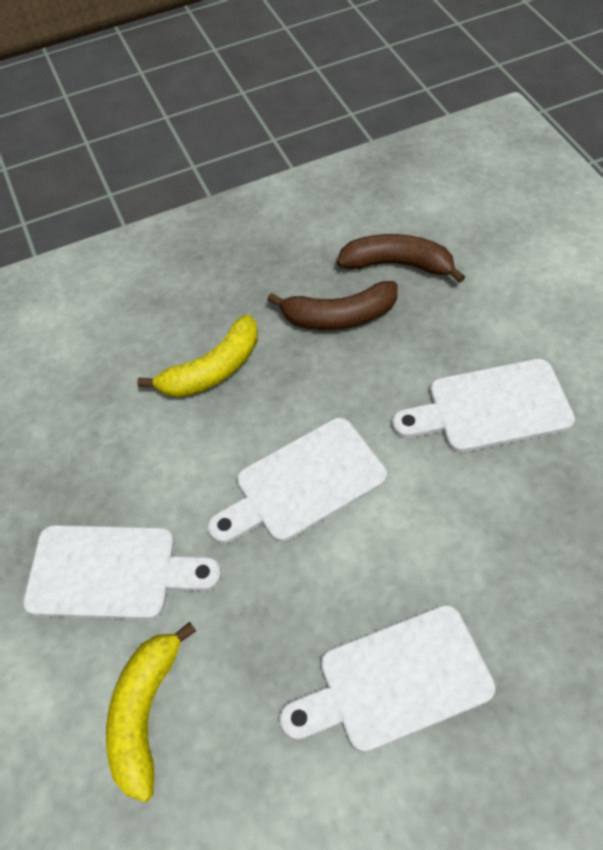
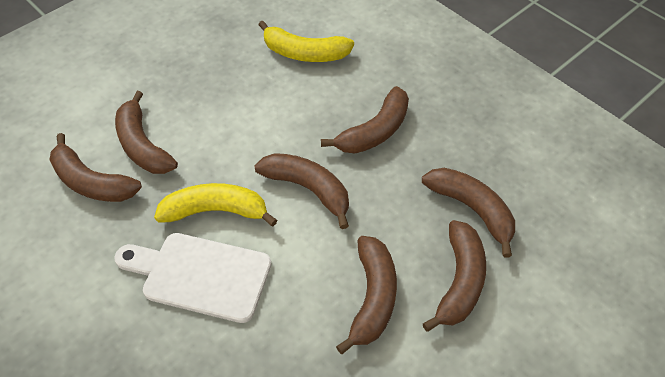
brown banana: 2 -> 7
white cutting board: 4 -> 1

